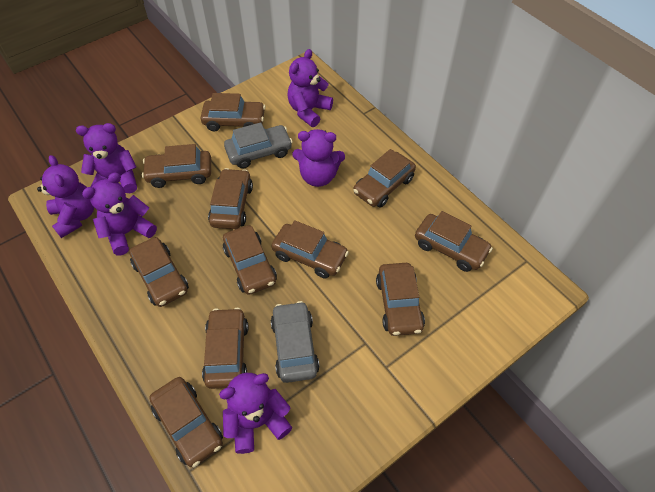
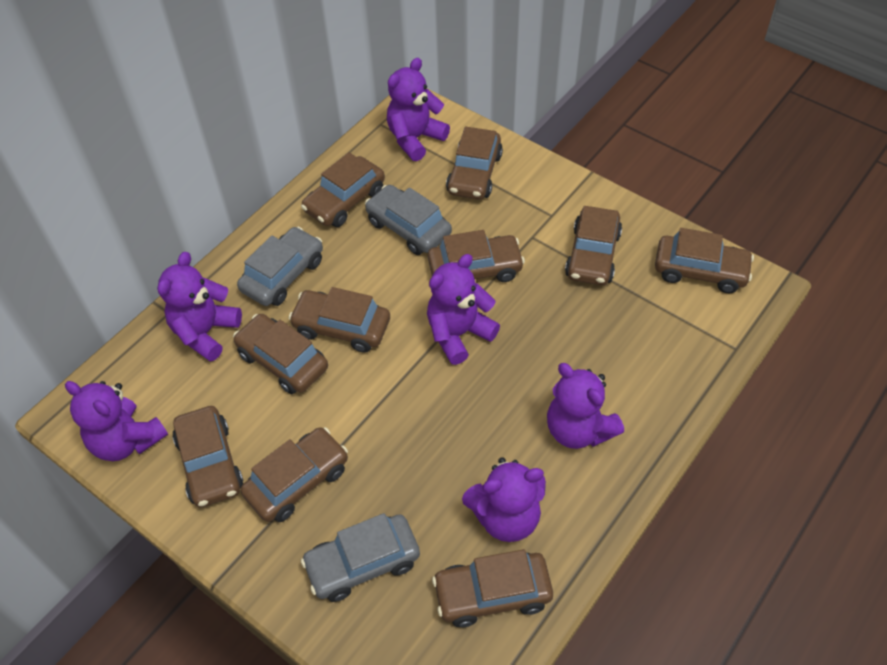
brown car: 11 -> 10
grey car: 2 -> 3

